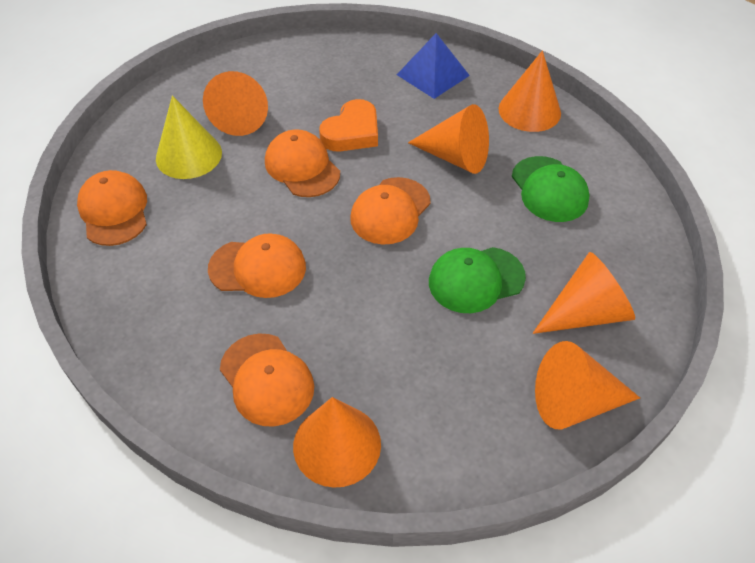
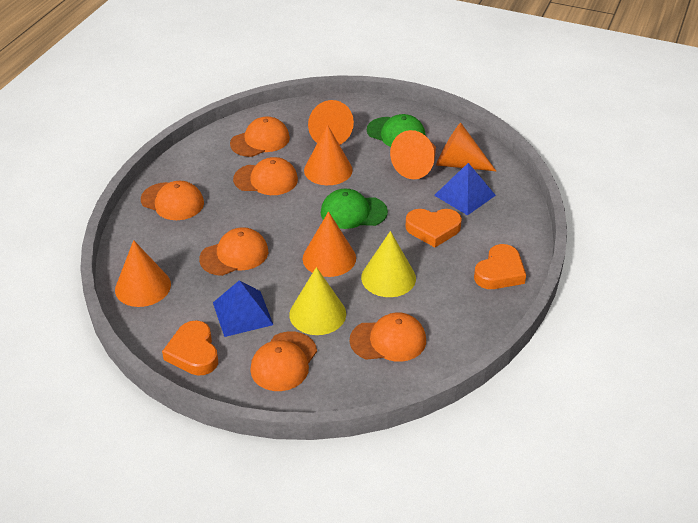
blue pyramid: 1 -> 2
orange cap: 5 -> 6
orange heart: 1 -> 3
yellow cone: 1 -> 2

